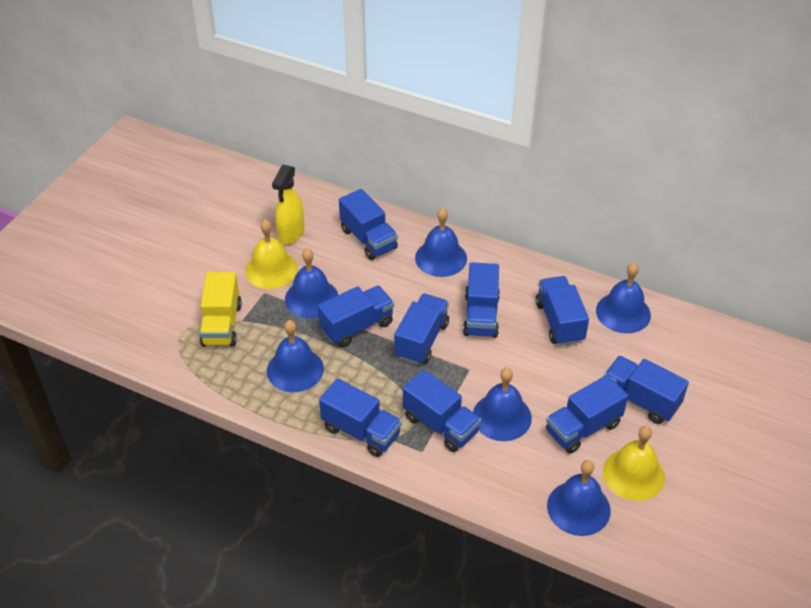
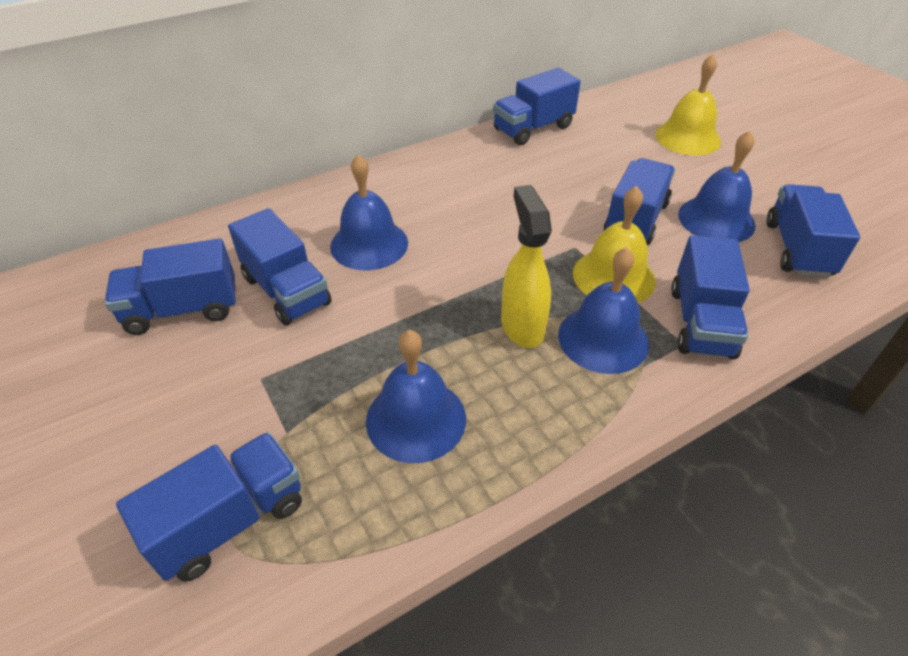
blue bell: 6 -> 4
blue truck: 9 -> 7
yellow truck: 1 -> 0

